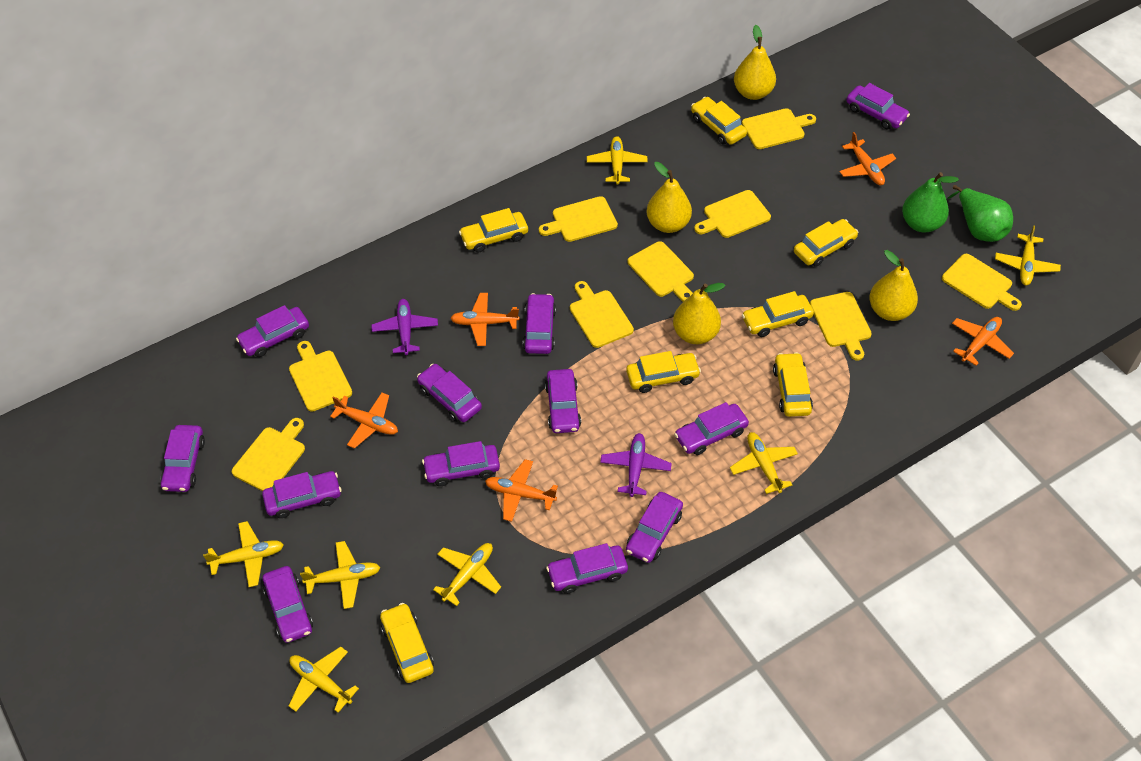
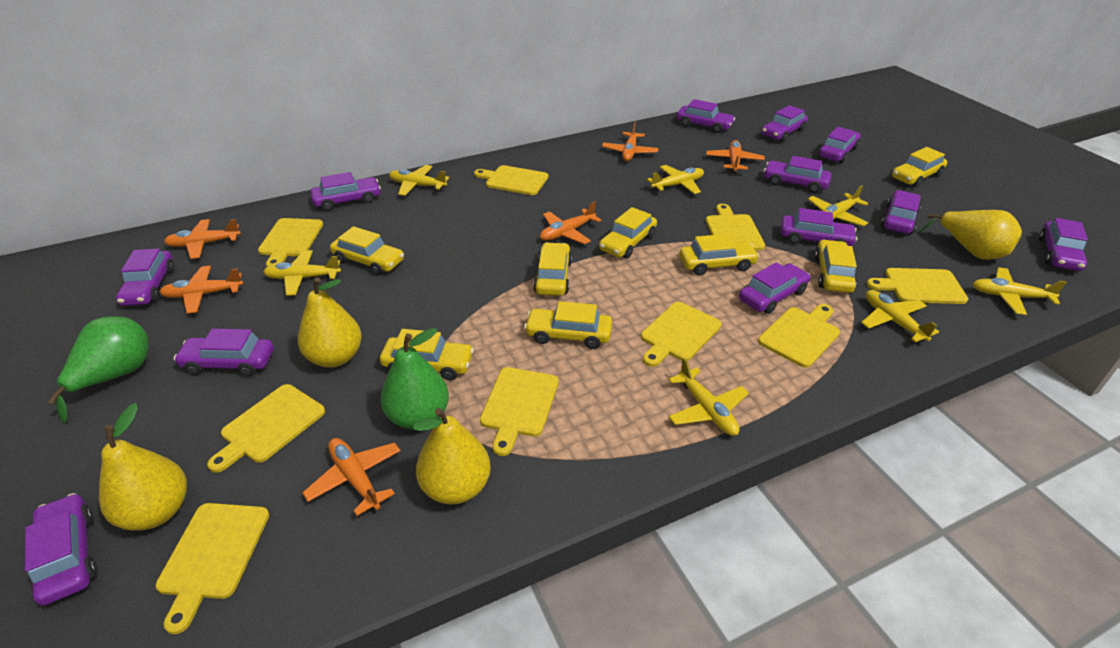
orange plane: 5 -> 6
purple plane: 2 -> 0
yellow car: 7 -> 8

